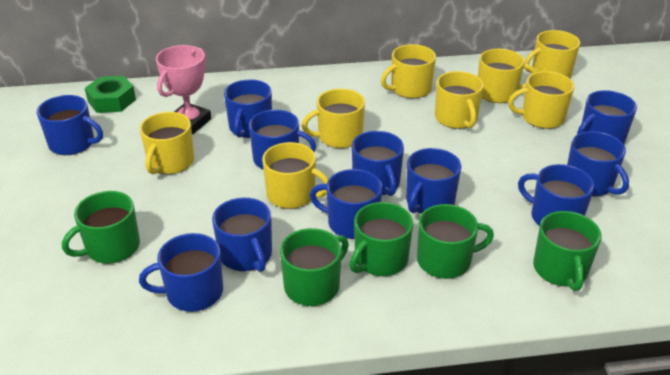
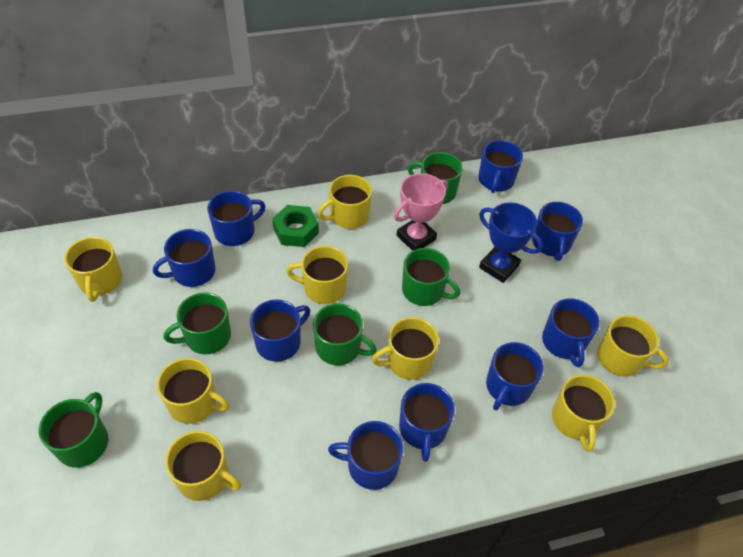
blue mug: 11 -> 9
blue trophy: 0 -> 1

